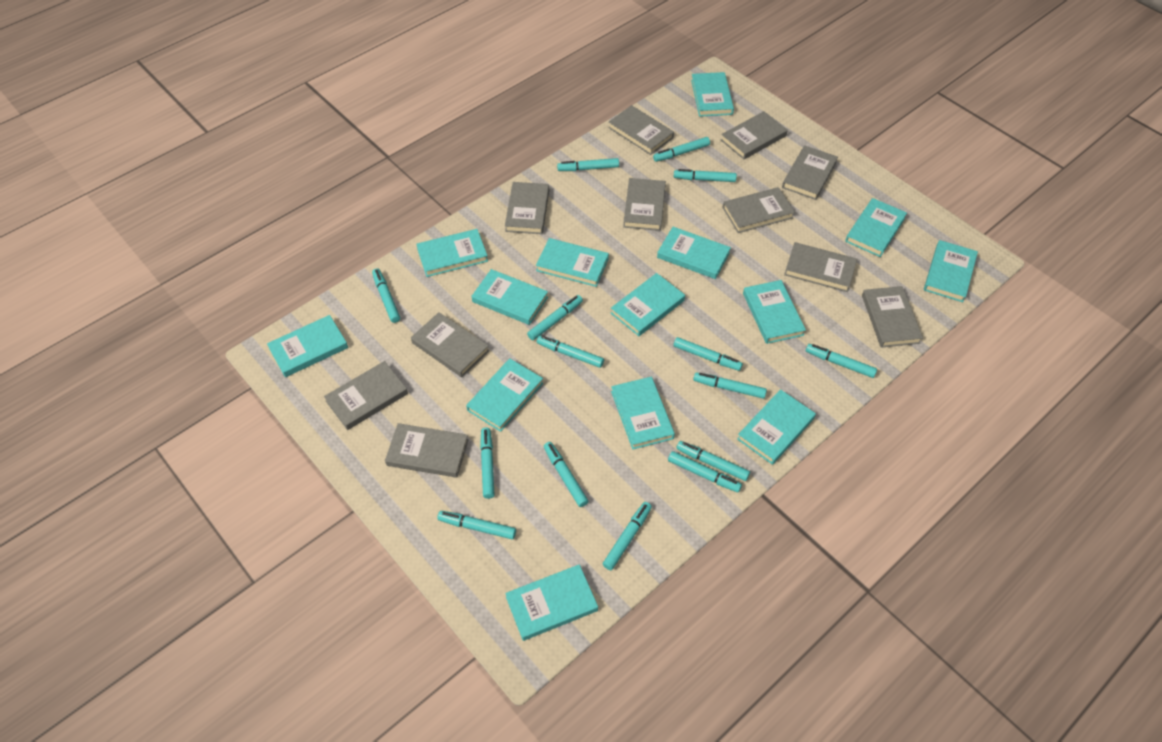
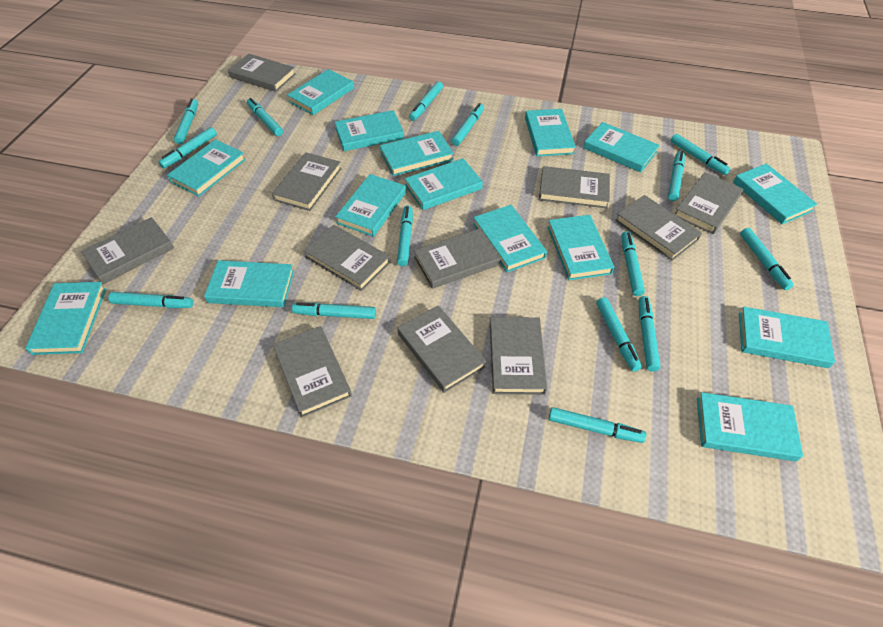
turquoise book: 14 -> 15

